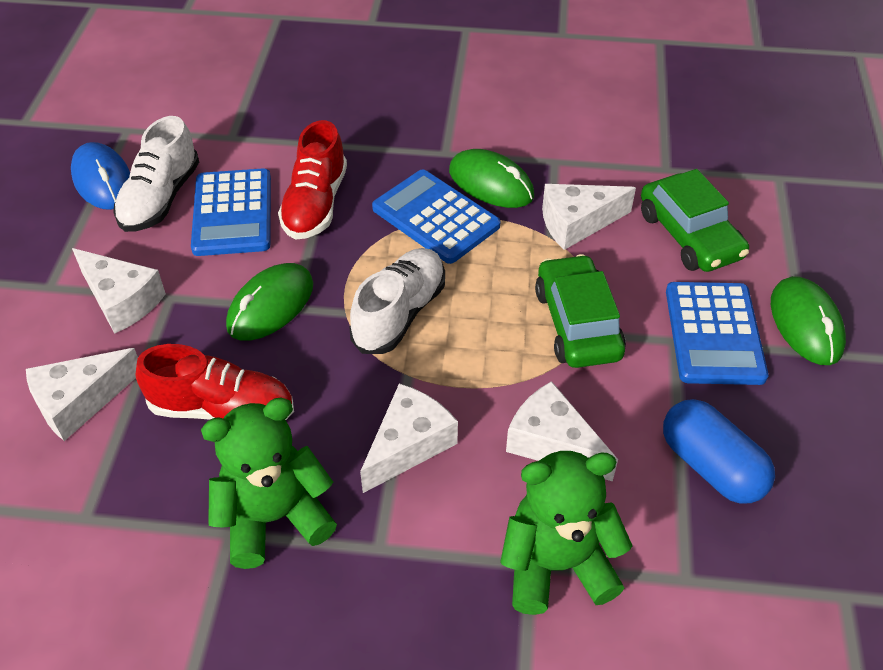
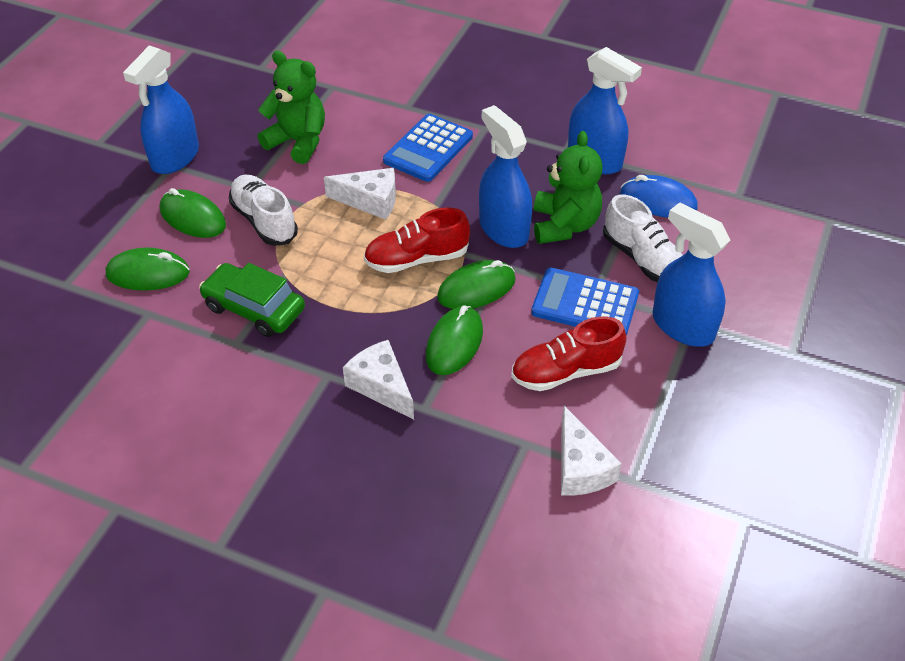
blue calculator: 3 -> 2
blue capsule: 1 -> 0
blue spray bottle: 0 -> 4
green car: 2 -> 1
green mouse: 3 -> 4
white cheese: 5 -> 3

